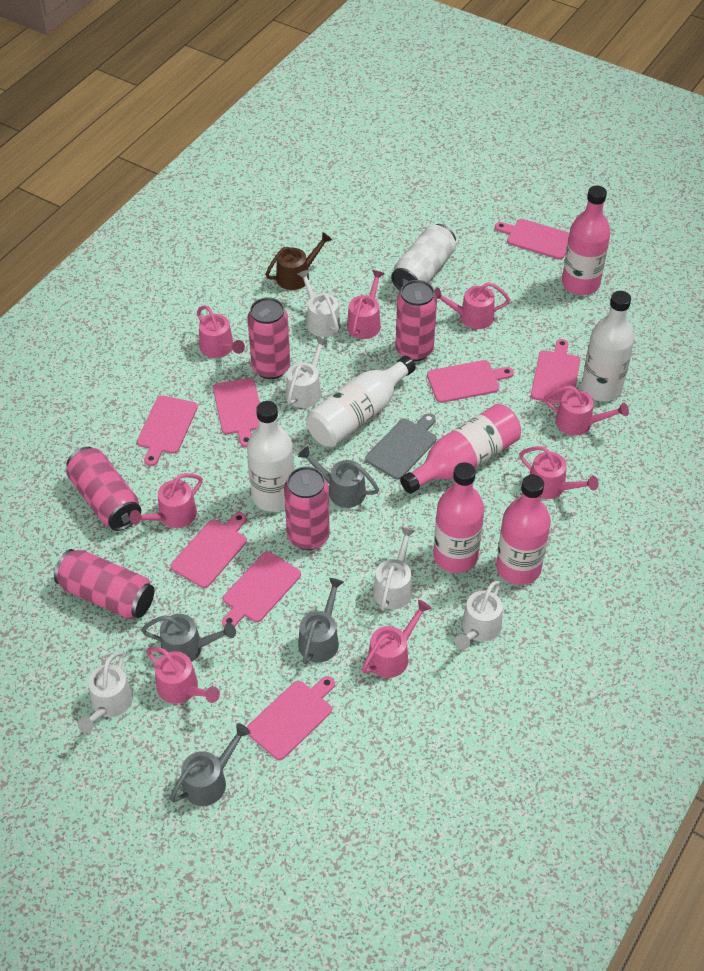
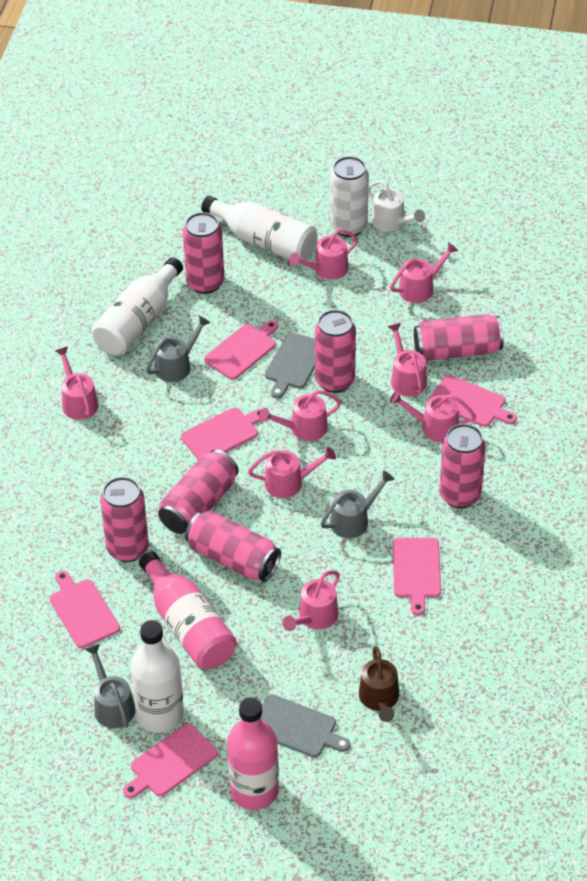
grey cutting board: 1 -> 2
grey watering can: 4 -> 3
pink bottle: 4 -> 2
pink can: 5 -> 7
pink cutting board: 8 -> 6
white watering can: 5 -> 1

